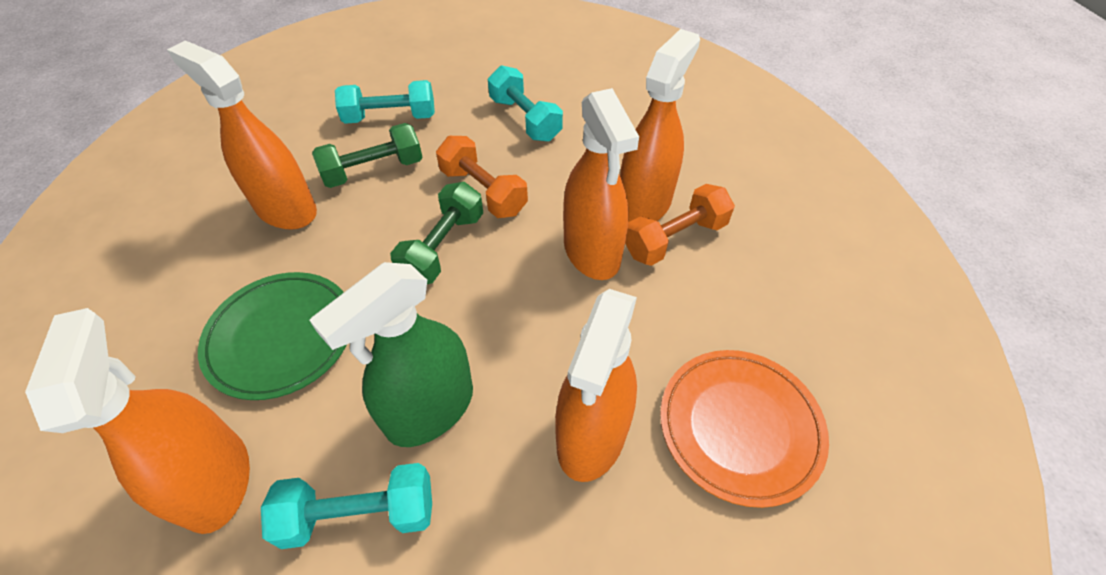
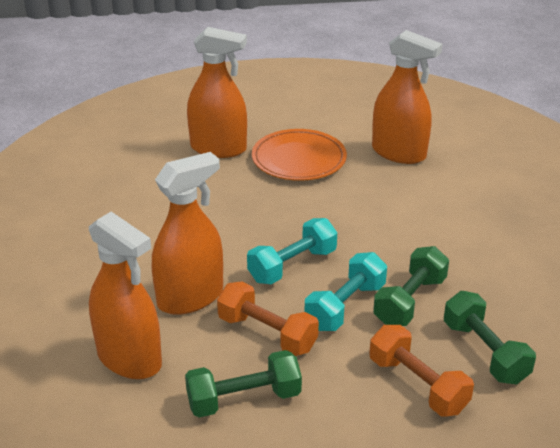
green dumbbell: 2 -> 3
green plate: 1 -> 0
green spray bottle: 1 -> 0
orange spray bottle: 5 -> 4
turquoise dumbbell: 3 -> 2

